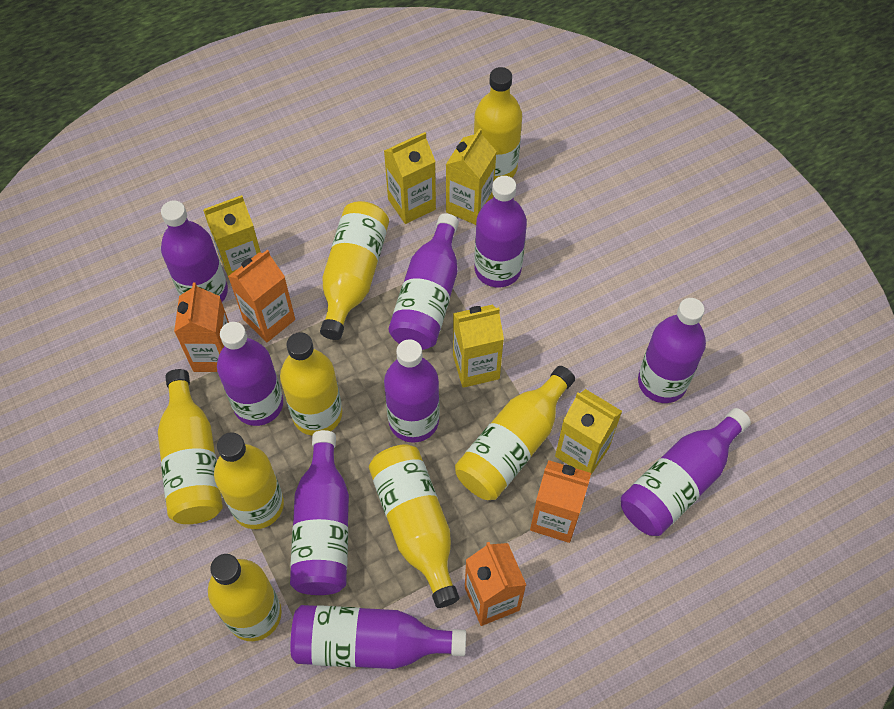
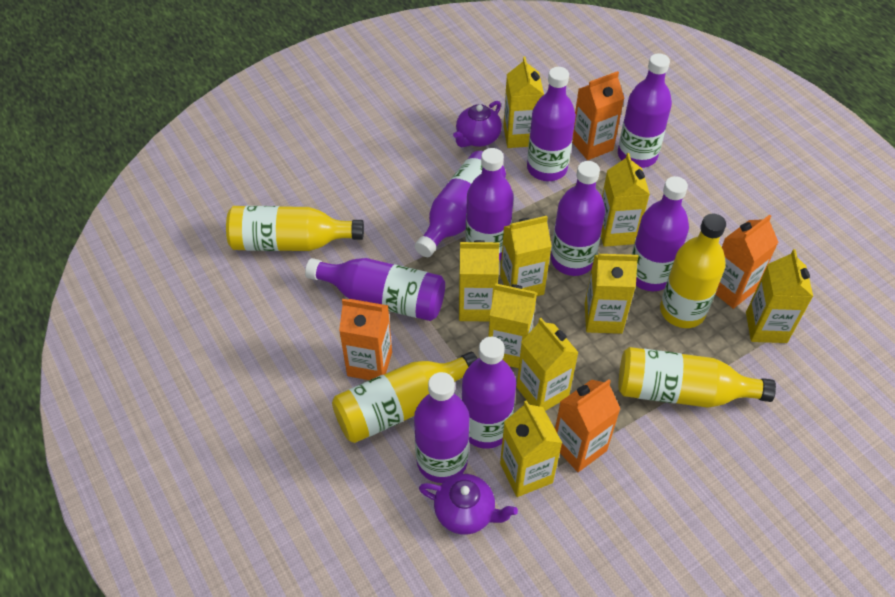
purple teapot: 0 -> 2
yellow bottle: 8 -> 4
yellow carton: 5 -> 9

